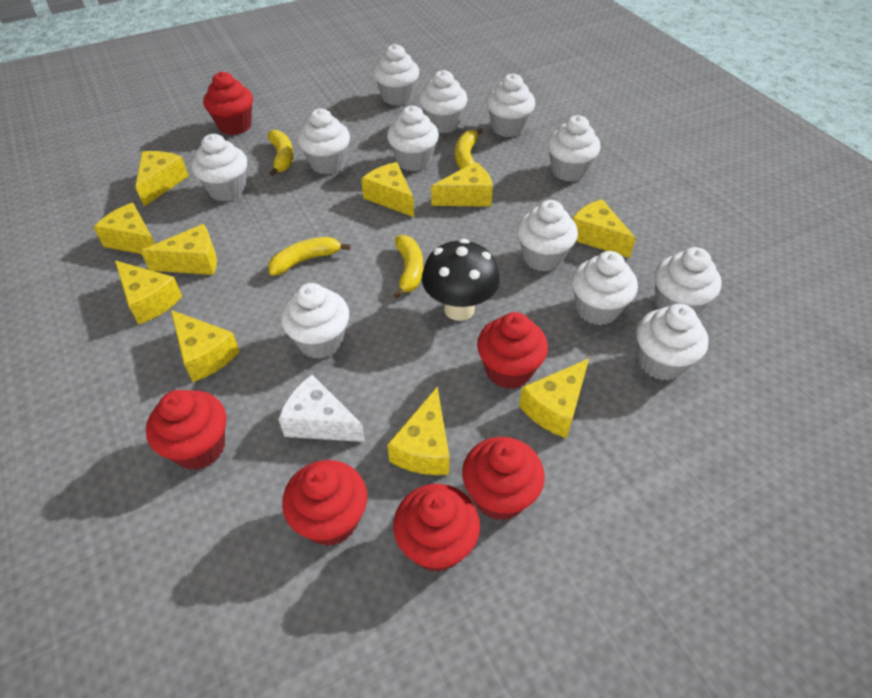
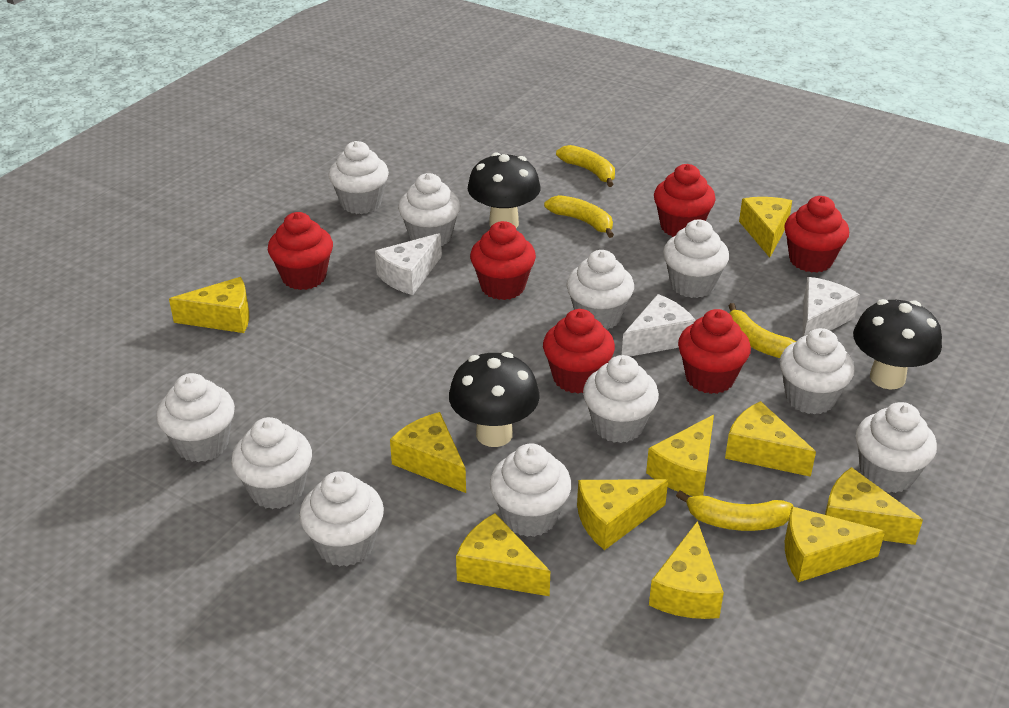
black mushroom: 1 -> 3
white cheese: 1 -> 3
white cupcake: 12 -> 11

